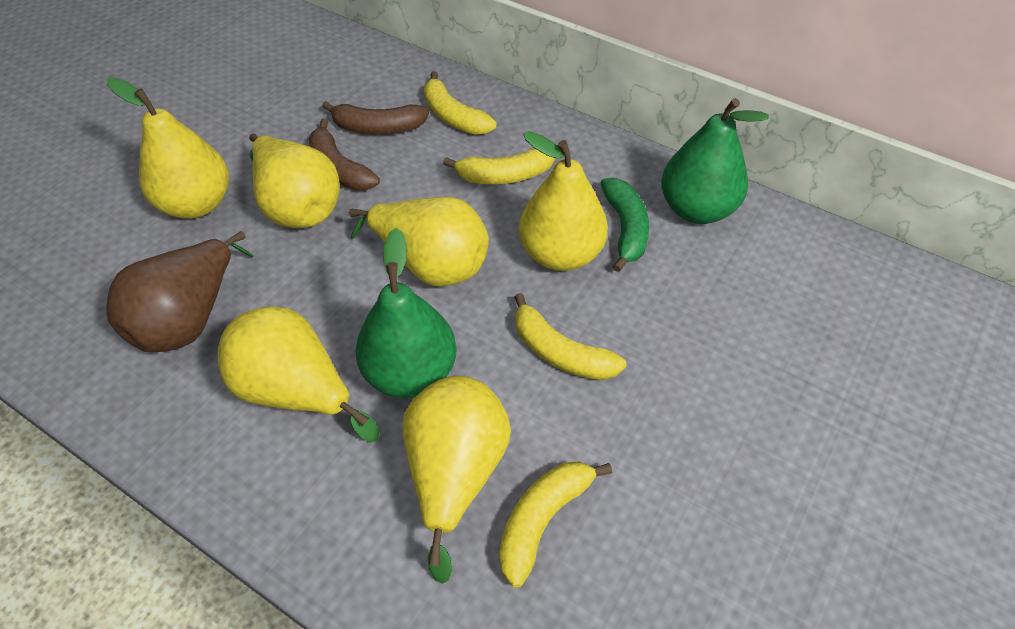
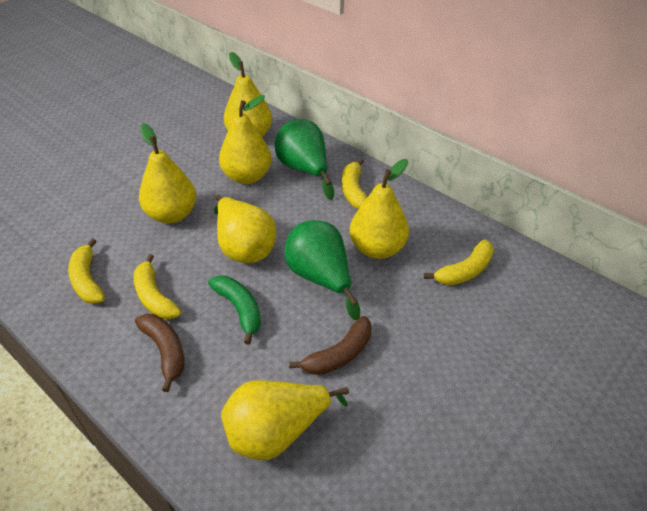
brown pear: 1 -> 0

